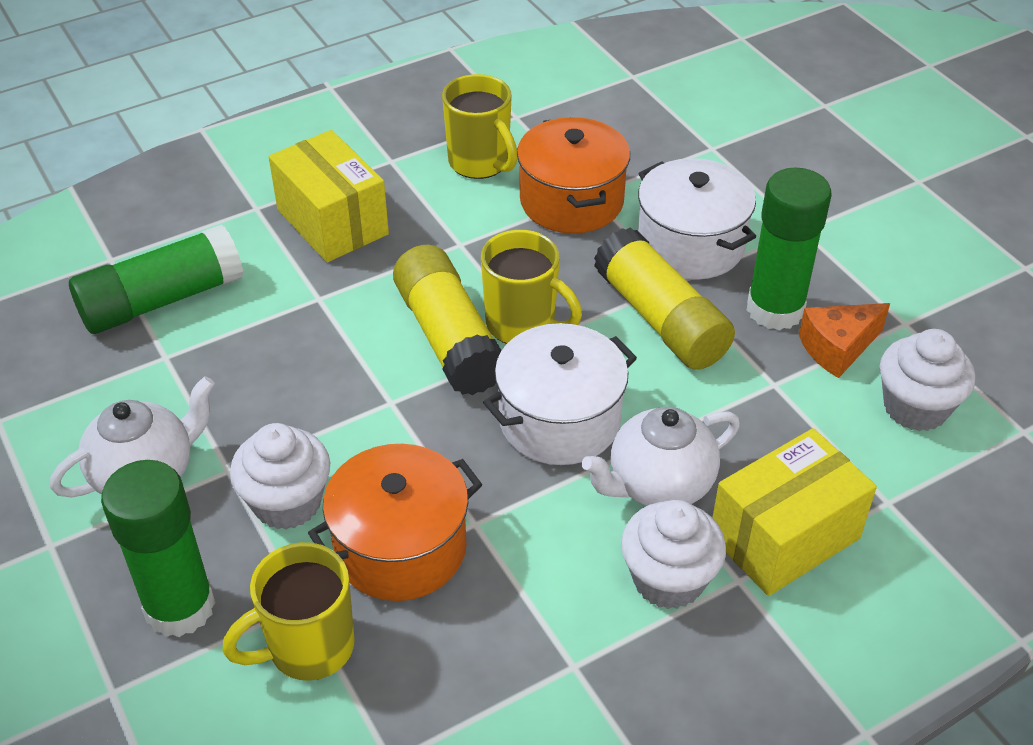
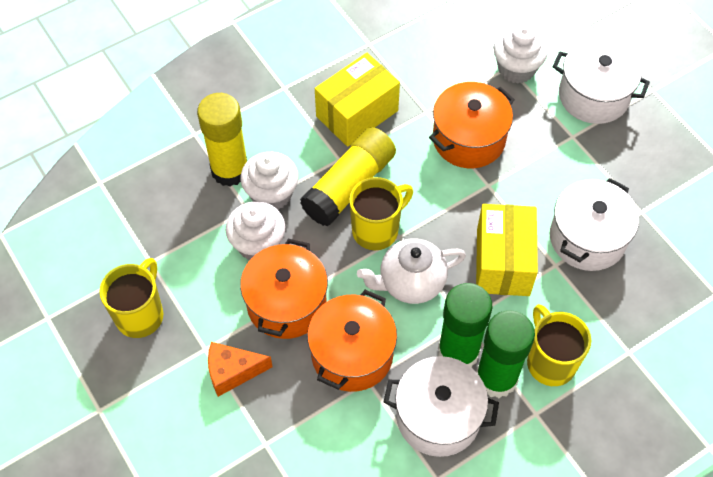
green glue stick: 3 -> 2
orange pot: 2 -> 3
white pot: 2 -> 3
white teapot: 2 -> 1

